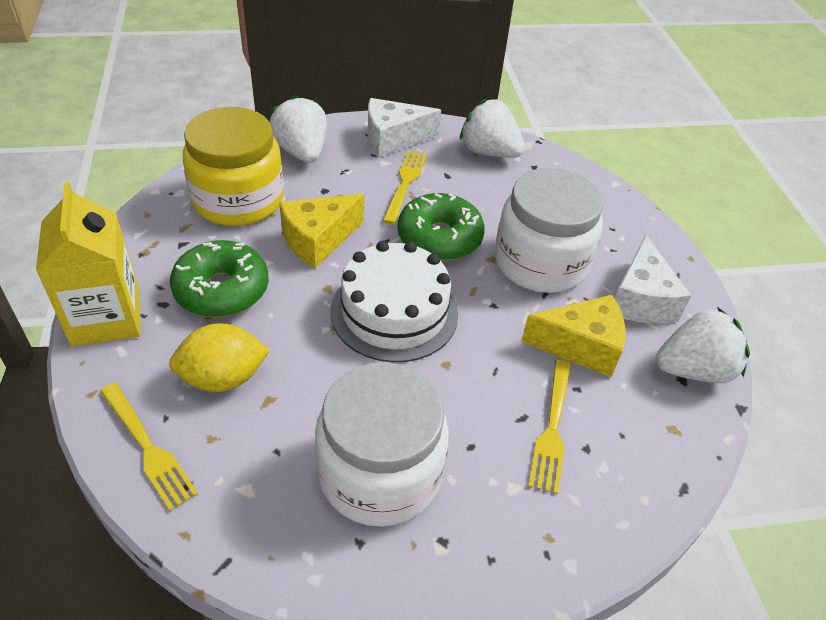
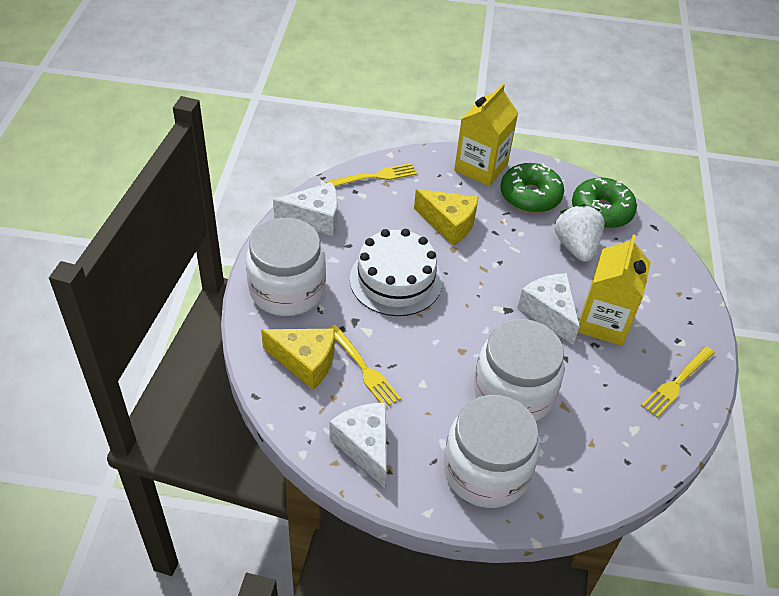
white cheese: 2 -> 3
white jar: 2 -> 3
white strawberry: 3 -> 1
yellow carton: 1 -> 2
yellow jar: 1 -> 0
yellow lemon: 1 -> 0

